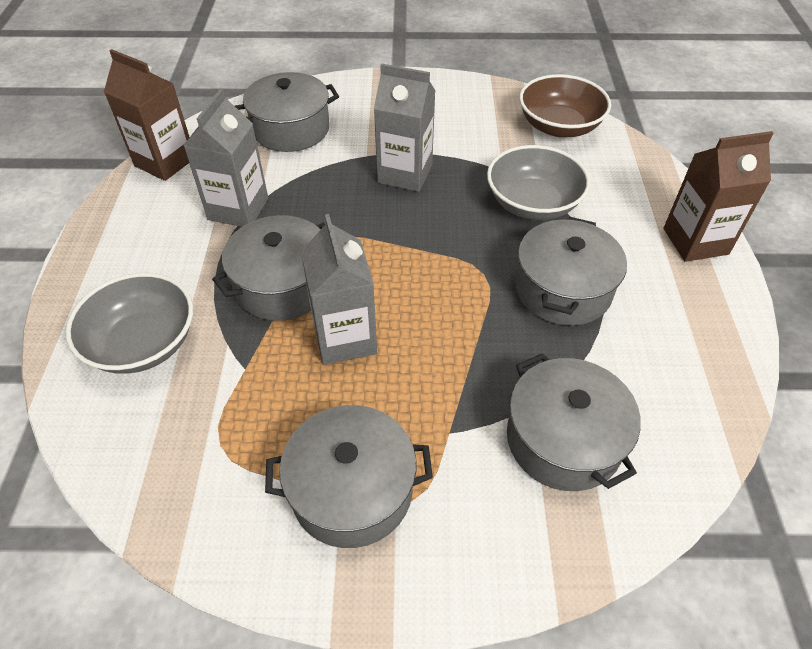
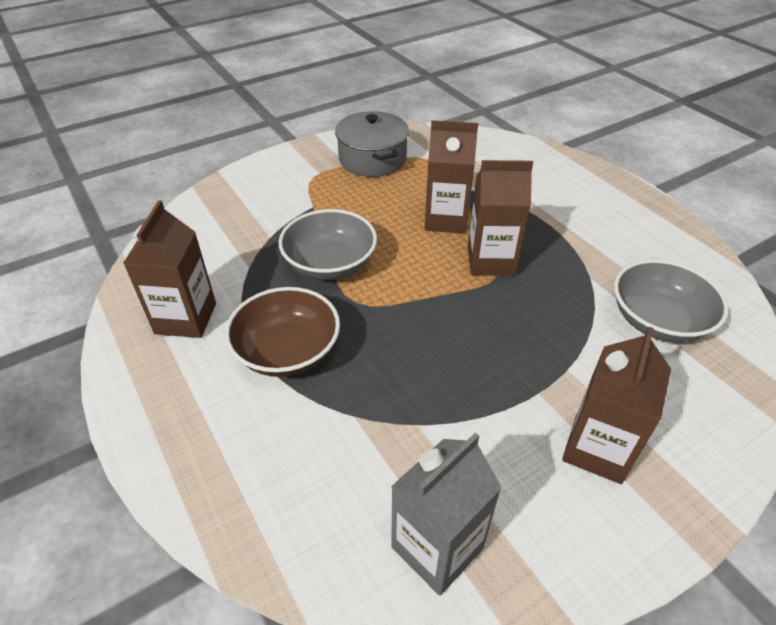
brown carton: 2 -> 4
grey carton: 3 -> 1
grey pot: 5 -> 1

